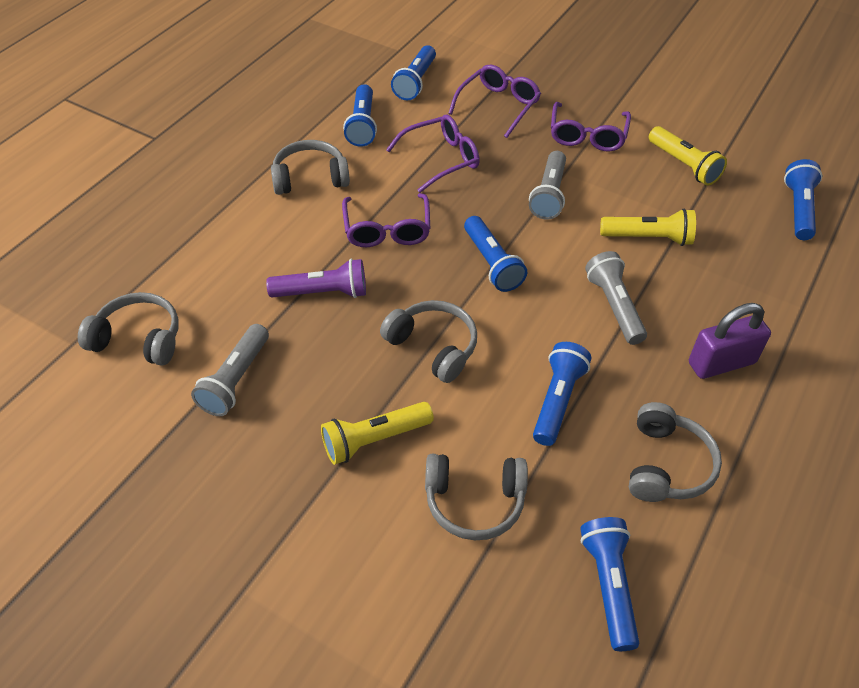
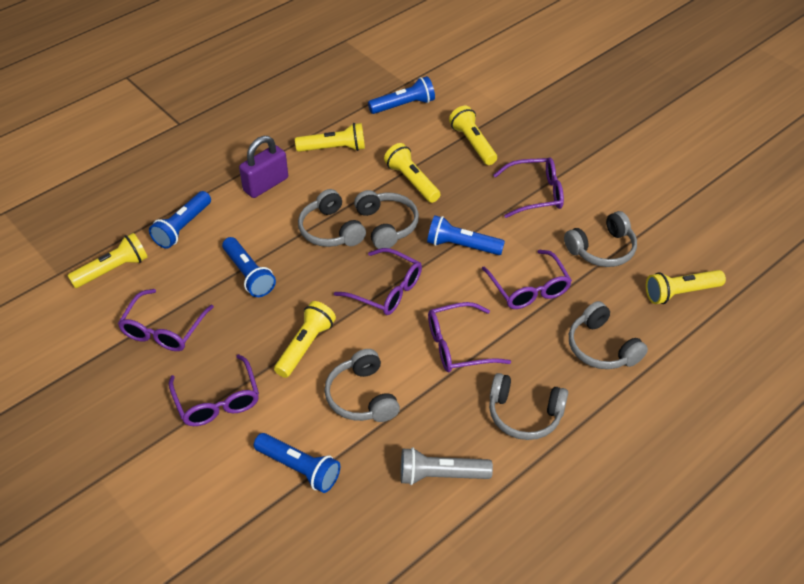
blue flashlight: 6 -> 5
grey flashlight: 3 -> 1
grey headphones: 5 -> 6
purple flashlight: 1 -> 0
purple glasses: 4 -> 6
yellow flashlight: 3 -> 6

